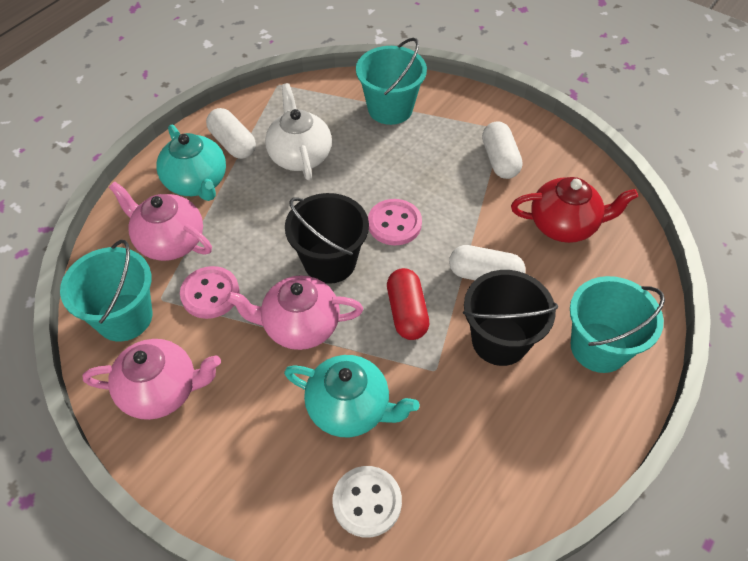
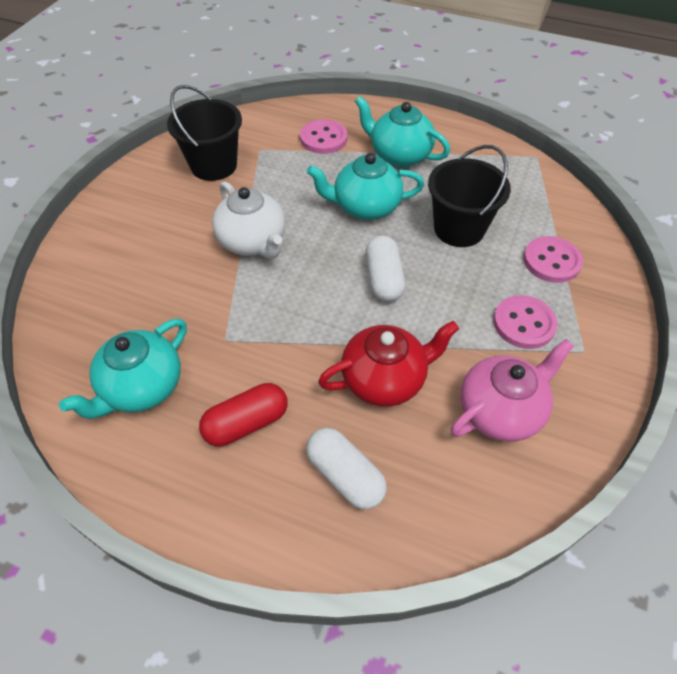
pink button: 2 -> 3
pink teapot: 3 -> 1
turquoise bucket: 3 -> 0
turquoise teapot: 2 -> 3
white button: 1 -> 0
white capsule: 3 -> 2

